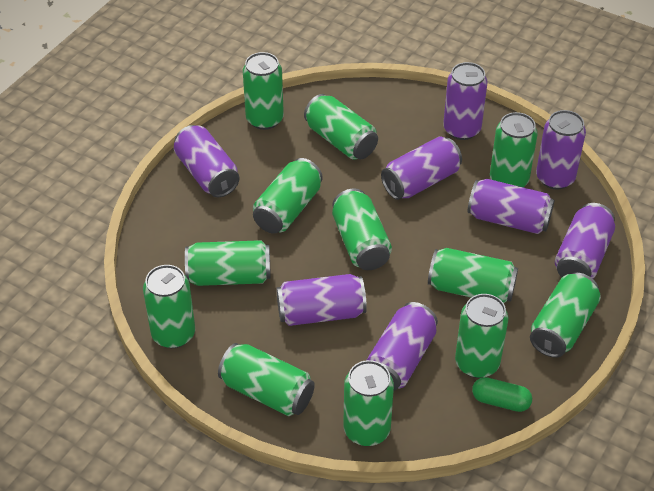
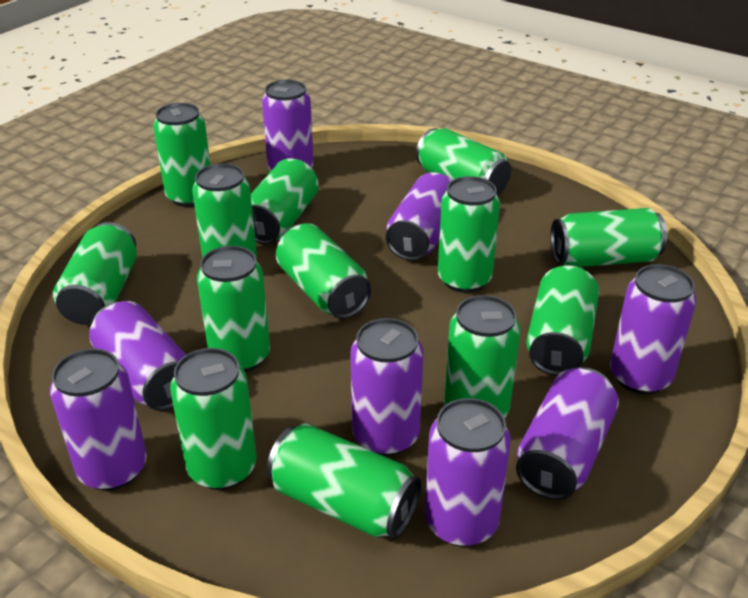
green can: 12 -> 13
green capsule: 1 -> 0

